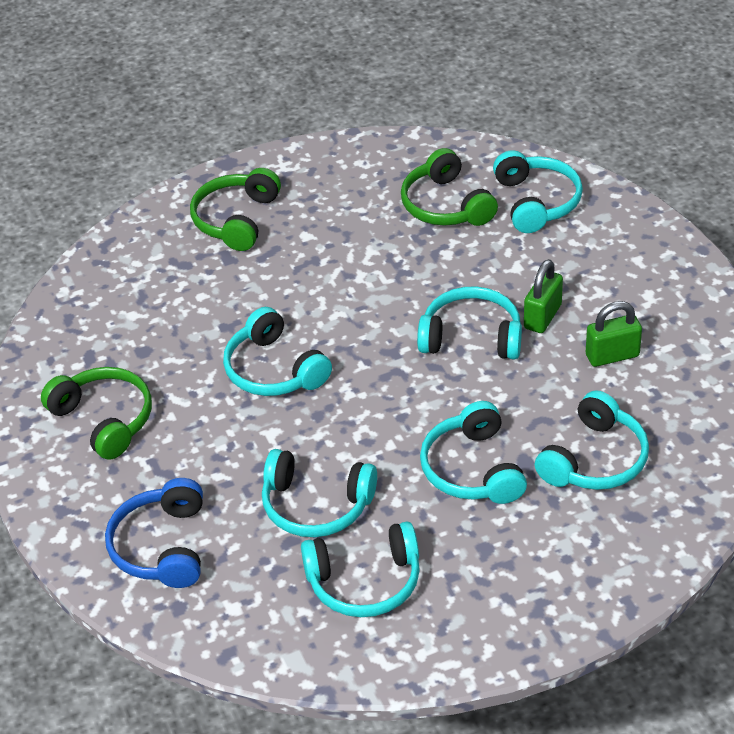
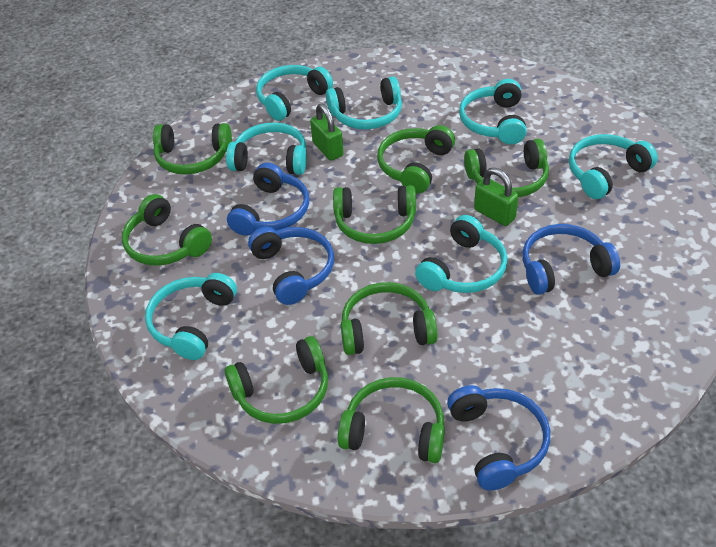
blue headphones: 1 -> 4
green headphones: 3 -> 8

